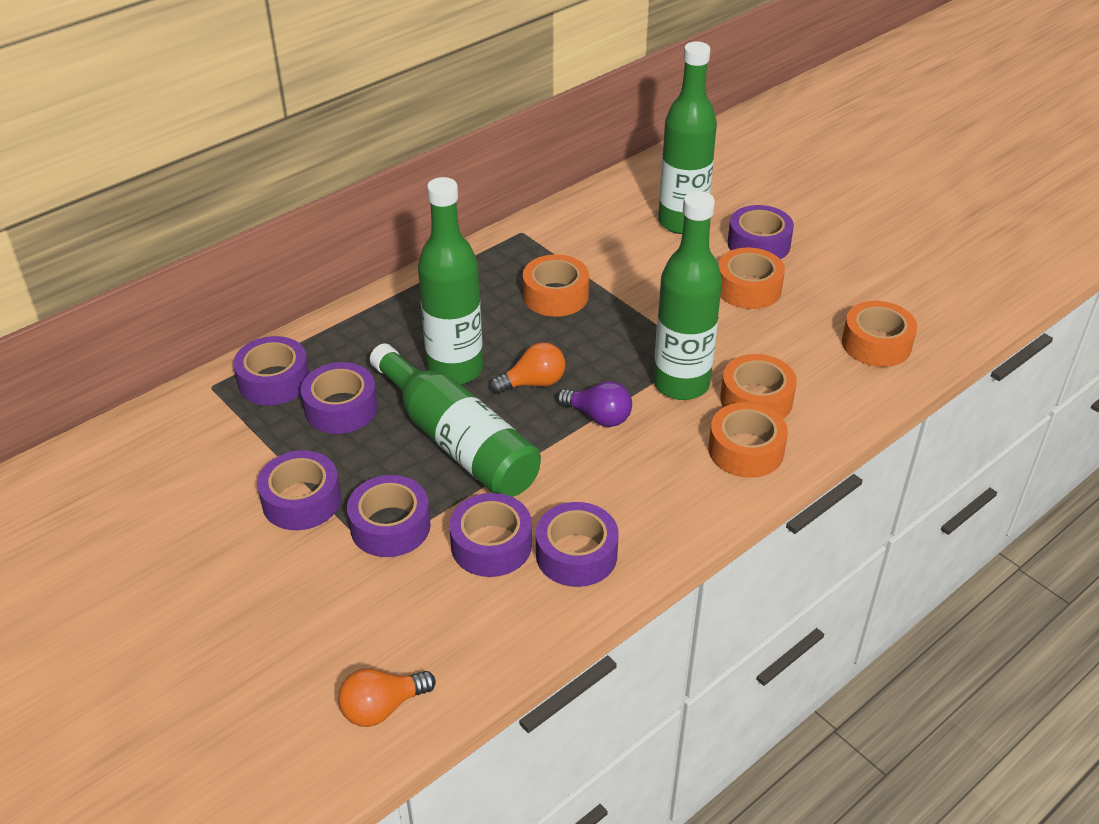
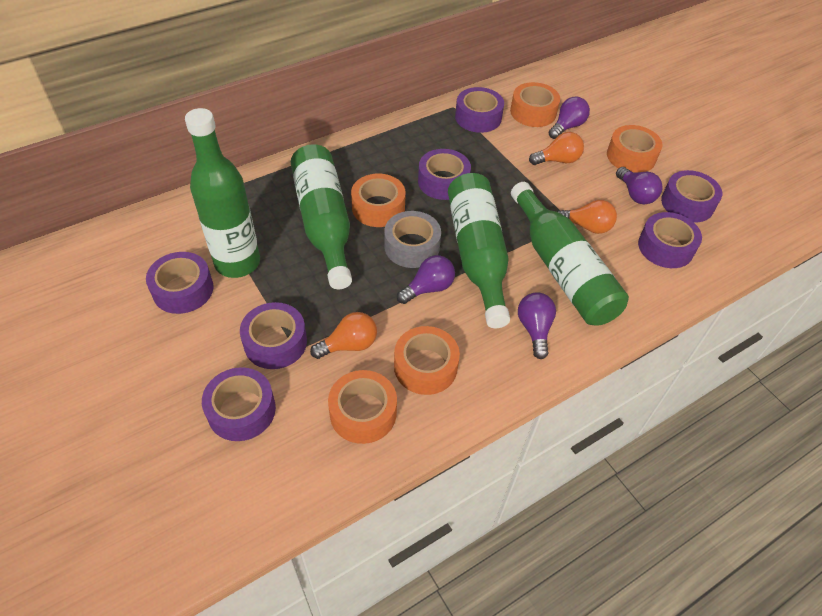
grey tape: 0 -> 1
orange light bulb: 2 -> 3
purple light bulb: 1 -> 4

